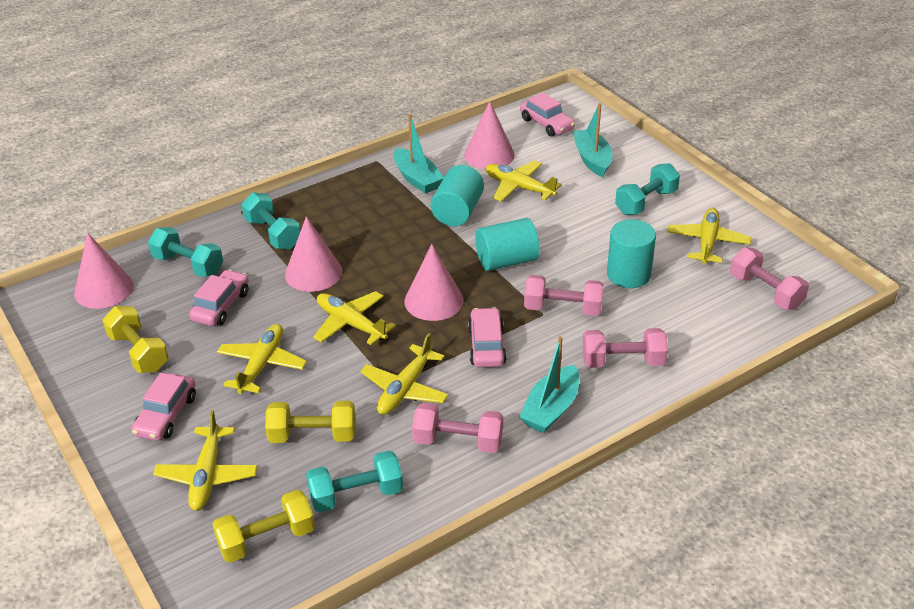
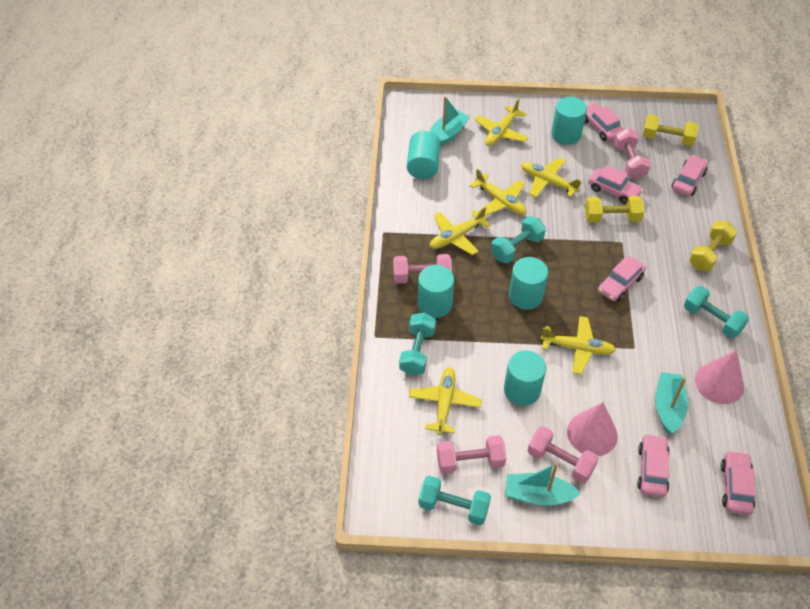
pink car: 4 -> 6
pink cone: 4 -> 2
turquoise cylinder: 3 -> 5

